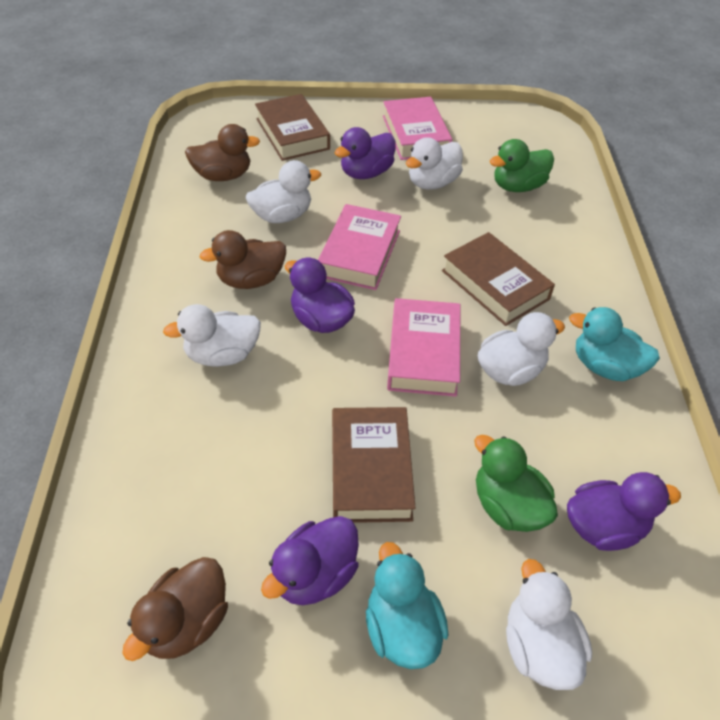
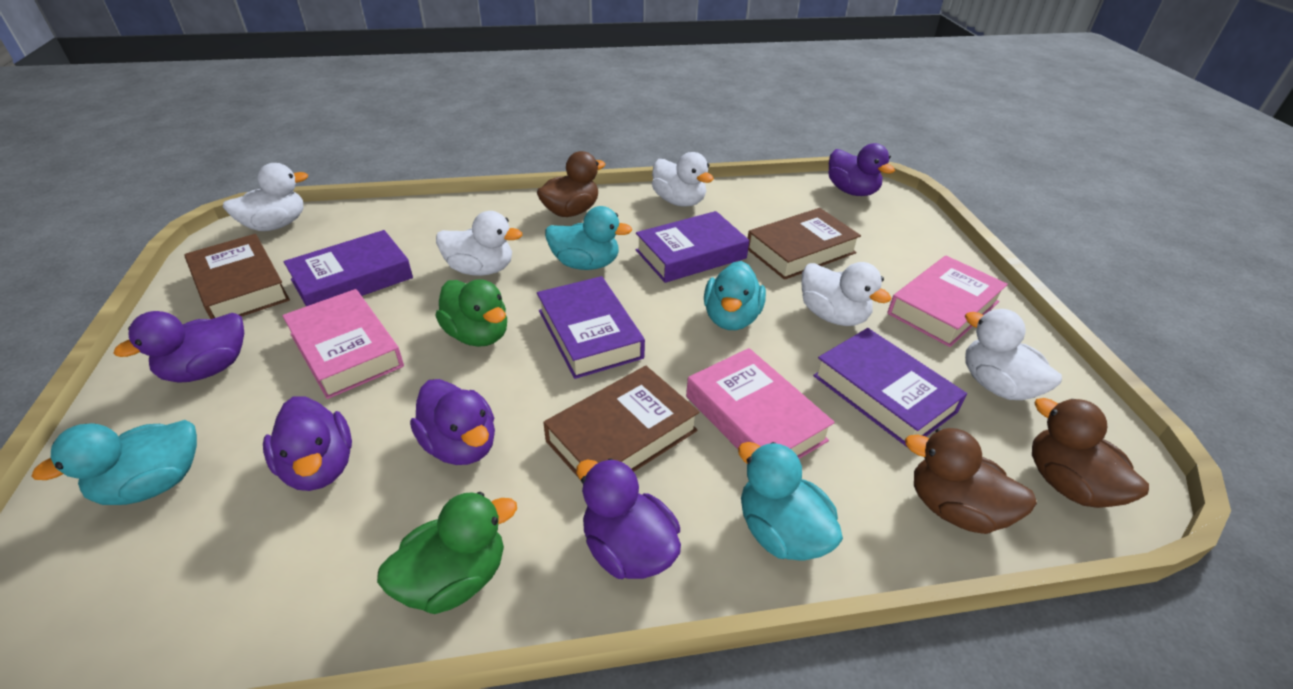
purple book: 0 -> 4
purple duck: 4 -> 5
turquoise duck: 2 -> 4

